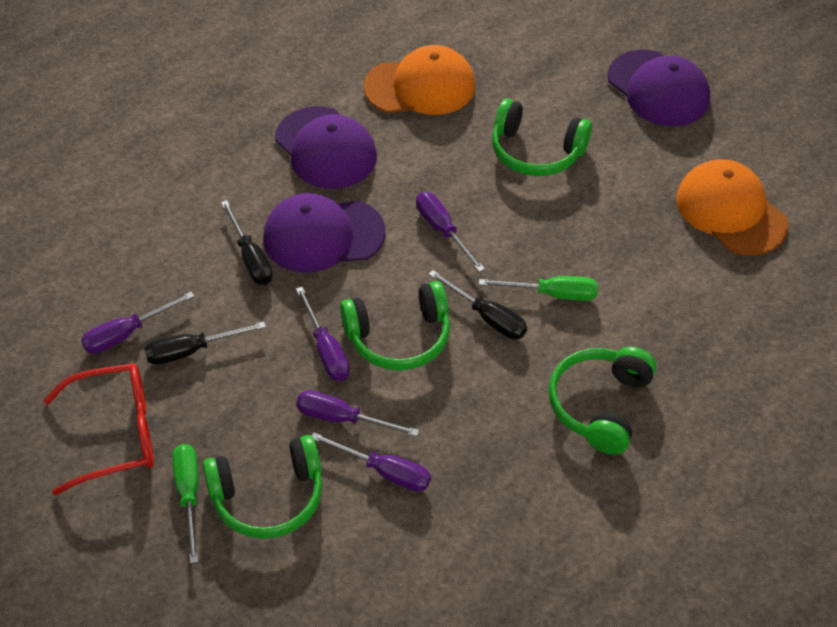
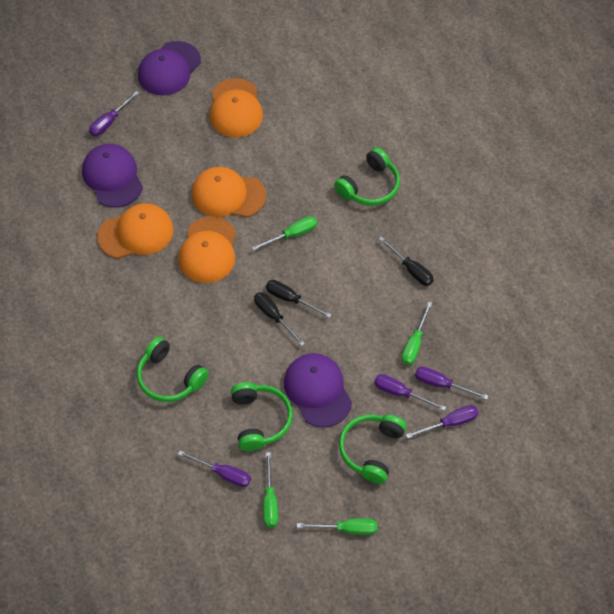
green screwdriver: 2 -> 4
orange cap: 2 -> 4
red glasses: 1 -> 0

